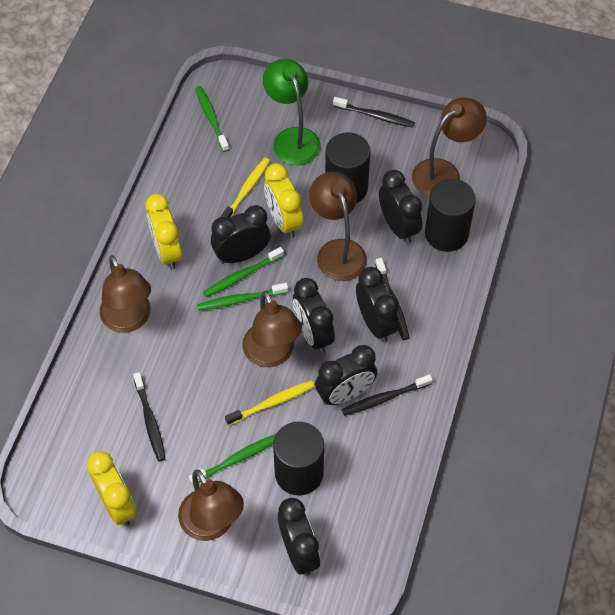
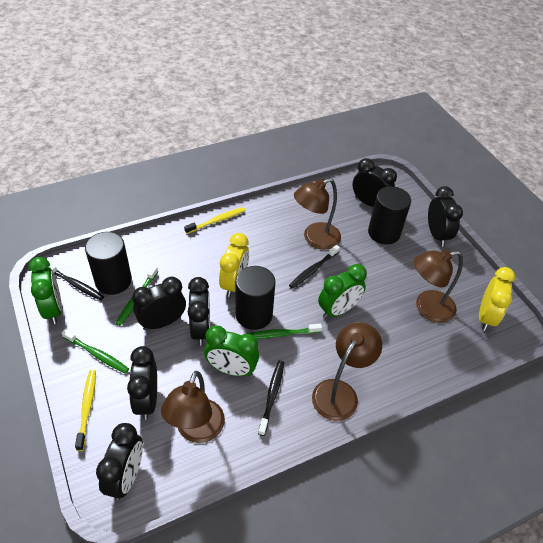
black toothbrush: 4 -> 3
brown lamp: 5 -> 4
green clock: 0 -> 3
green lamp: 1 -> 0
green toothbrush: 4 -> 3
yellow clock: 3 -> 2

